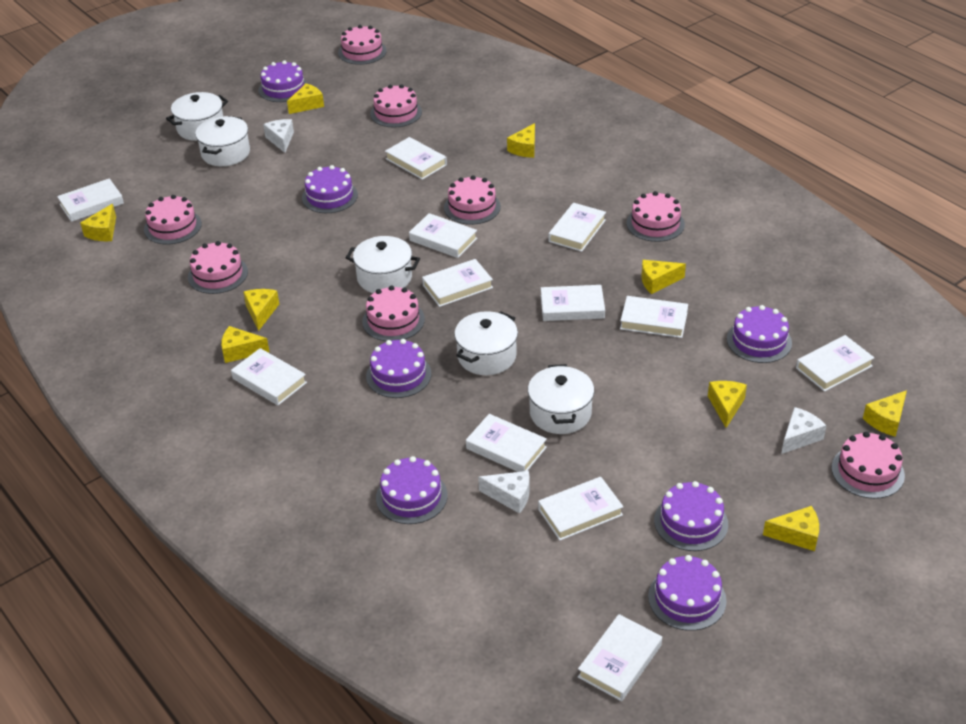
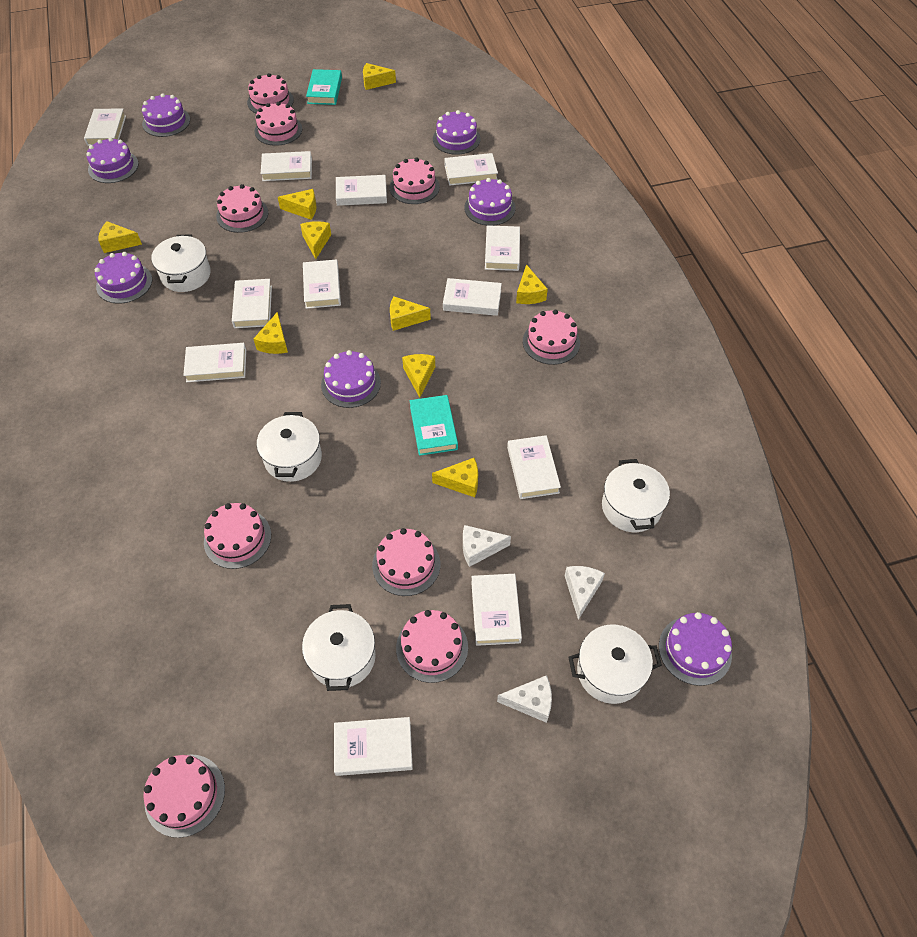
pink cake: 8 -> 9
turquoise book: 0 -> 2

